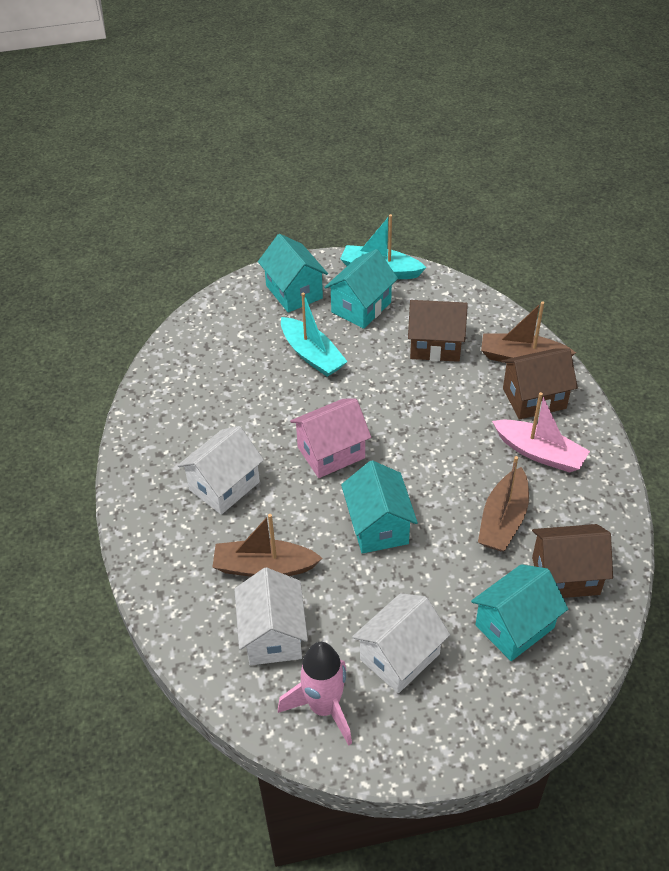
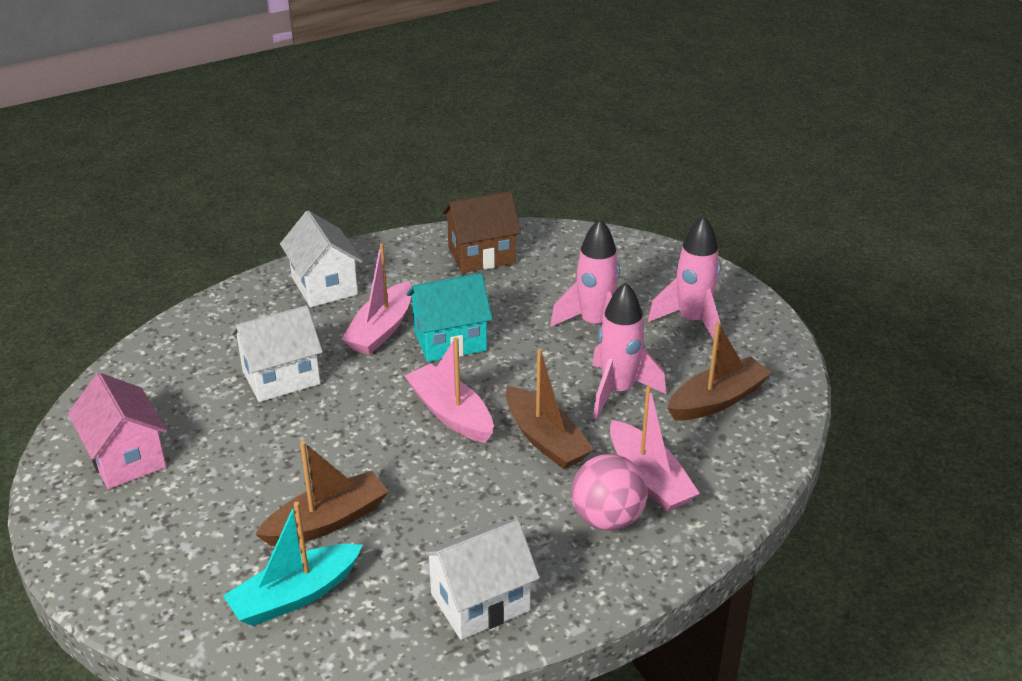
brown house: 3 -> 1
pink ball: 0 -> 1
pink boat: 1 -> 3
pink rocket: 1 -> 3
turquoise boat: 2 -> 1
turquoise house: 4 -> 1

